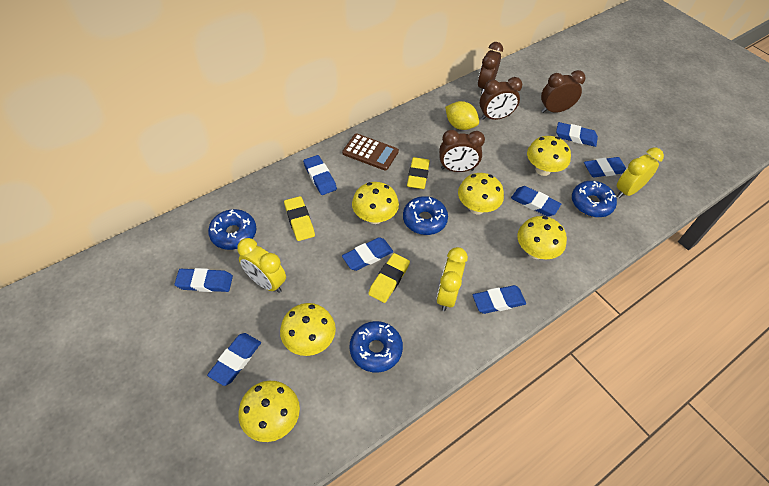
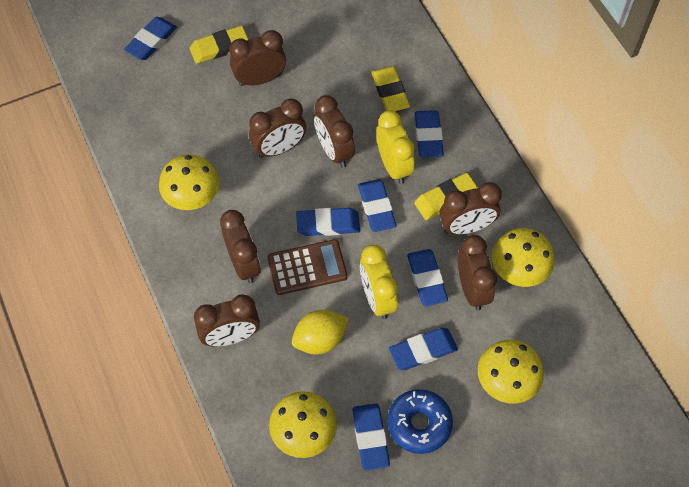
blue donut: 4 -> 1
blue eraser: 8 -> 7
brown clock: 4 -> 7
yellow clock: 3 -> 2
yellow mushroom: 6 -> 4

